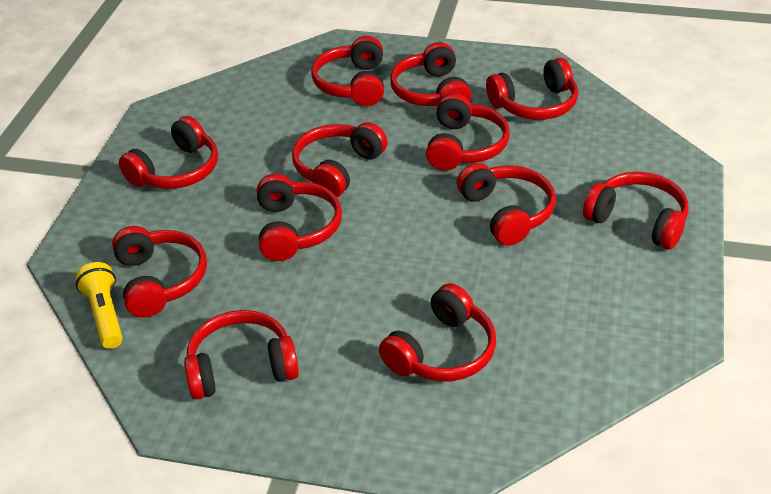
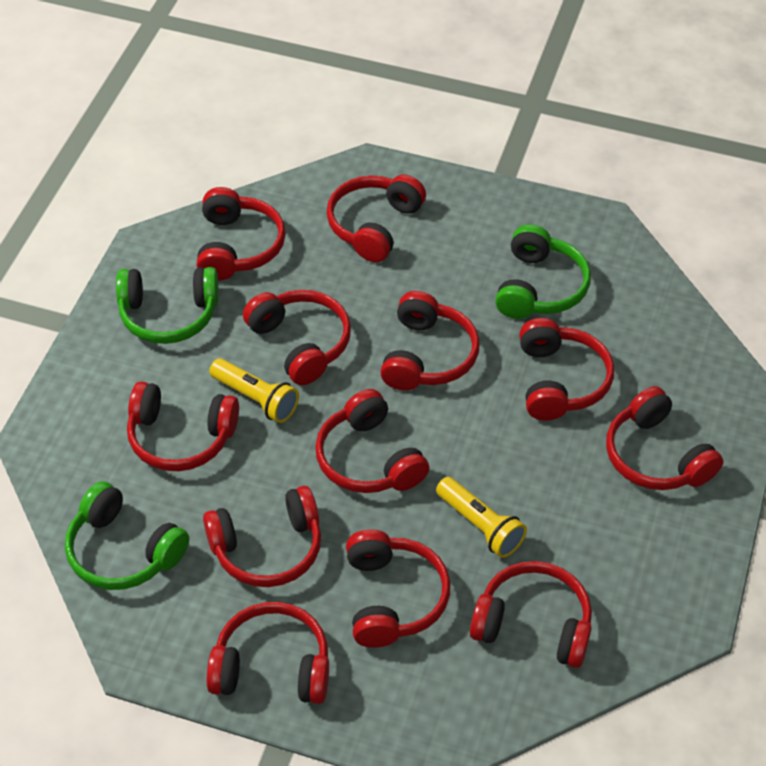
green headphones: 0 -> 3
yellow flashlight: 1 -> 2

